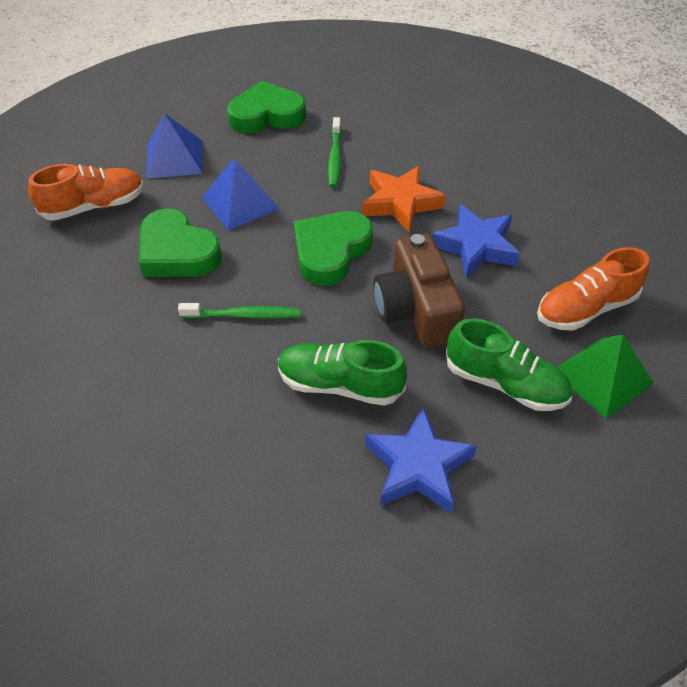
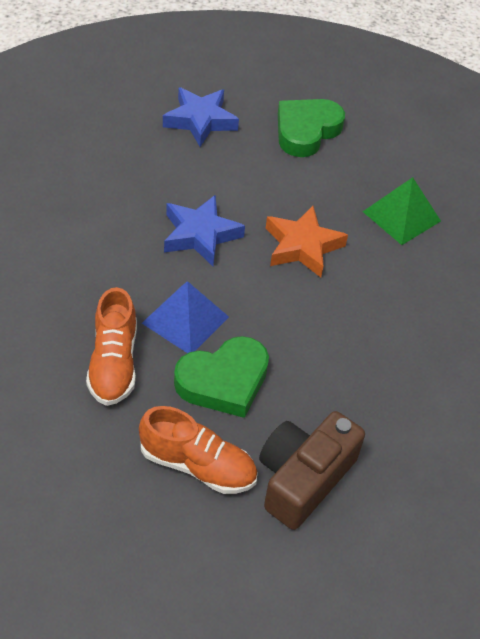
blue pyramid: 2 -> 1
green heart: 3 -> 2
green shoe: 2 -> 0
green toothbrush: 2 -> 0

